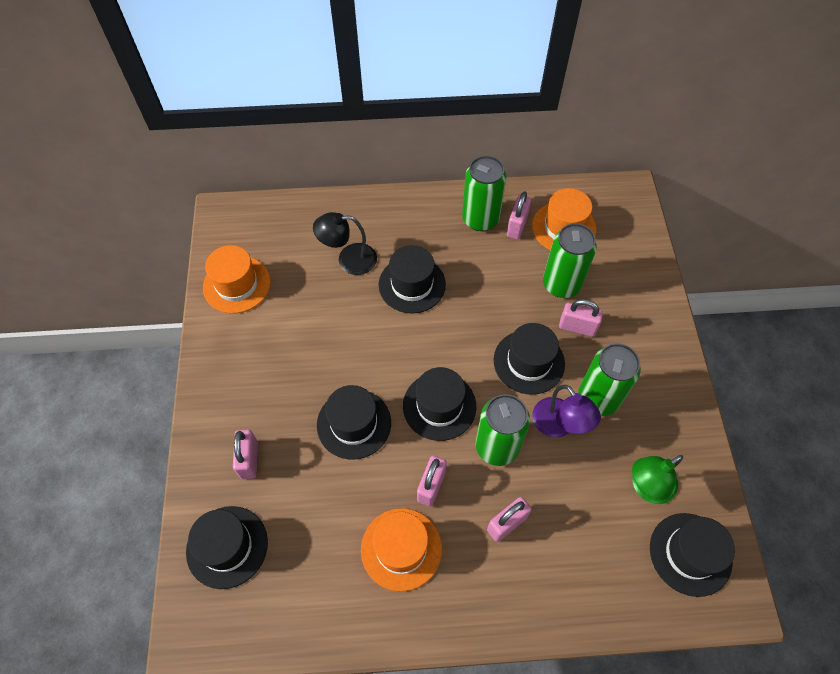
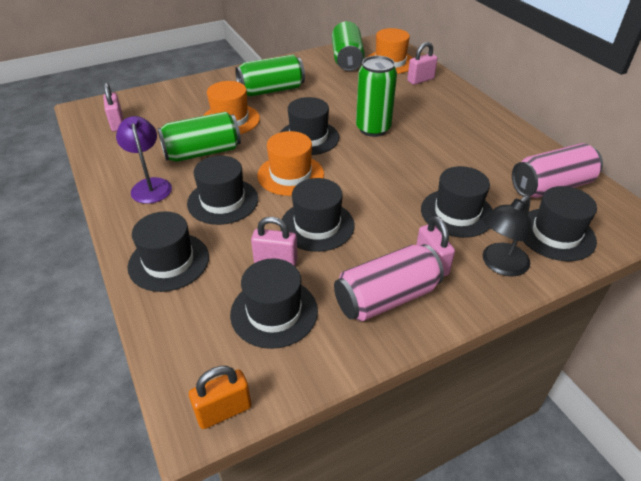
black hat: 6 -> 7
green lamp: 1 -> 0
orange padlock: 0 -> 1
pink can: 0 -> 2
pink padlock: 5 -> 4

